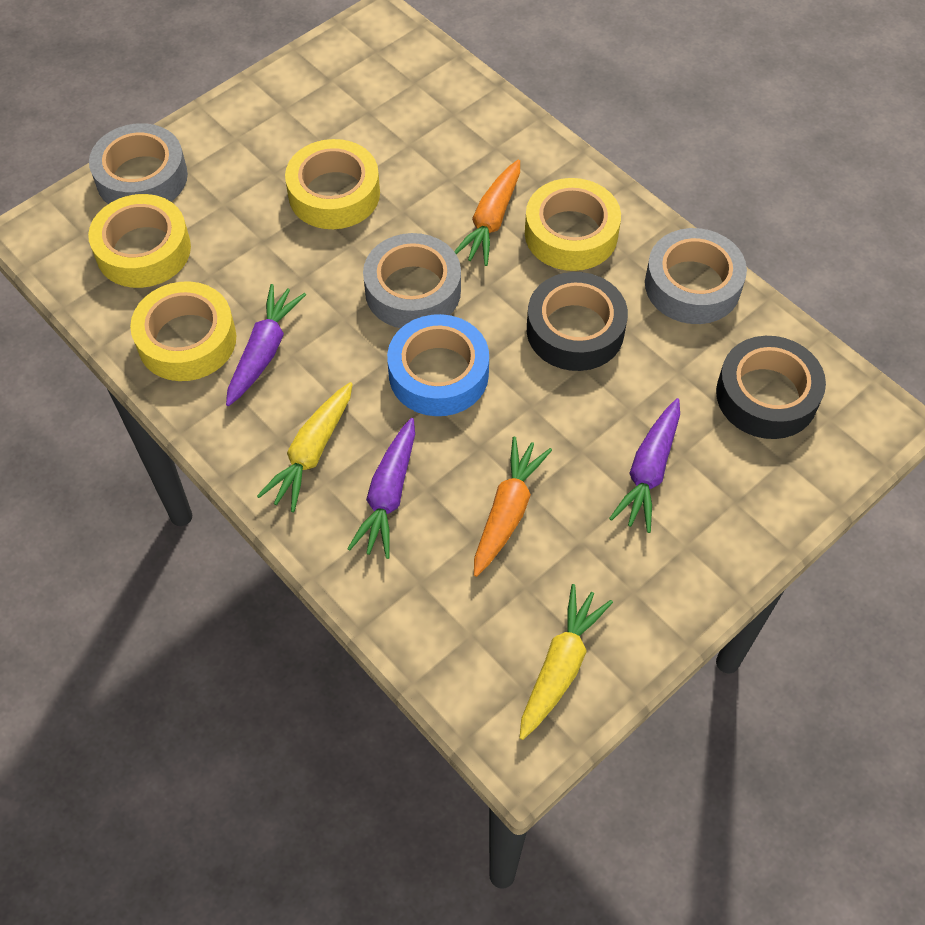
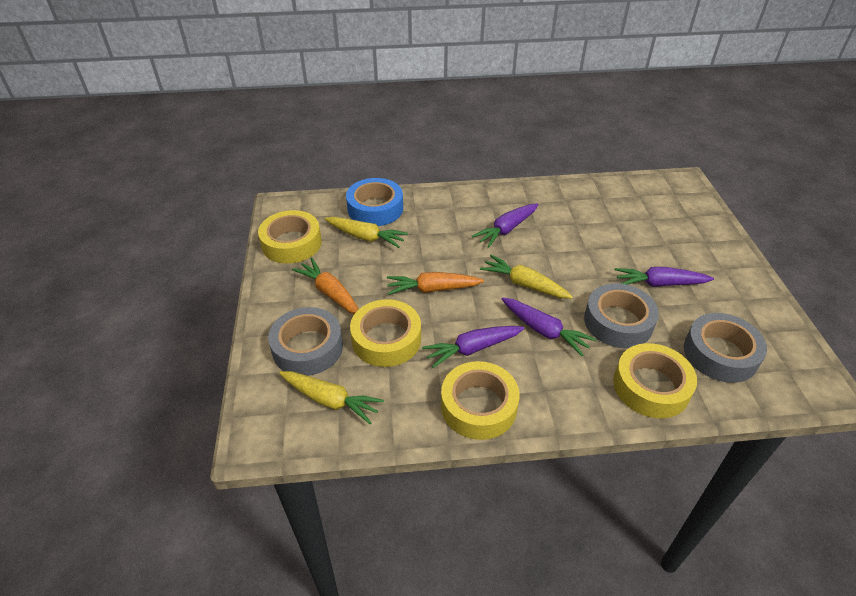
black tape: 2 -> 0
purple carrot: 3 -> 4
yellow carrot: 2 -> 3

